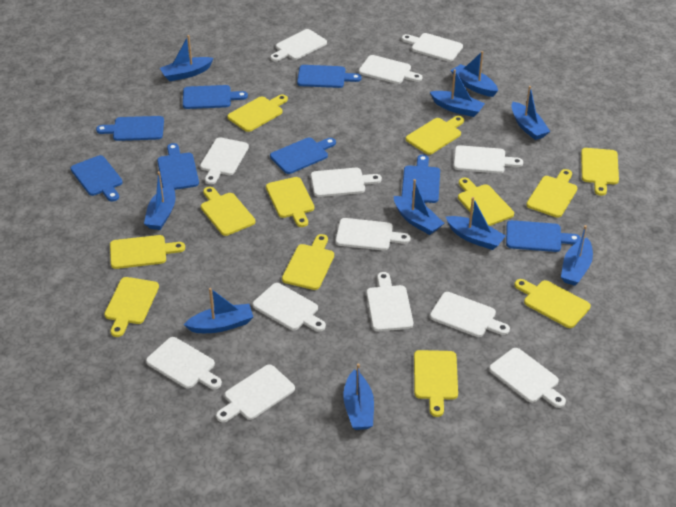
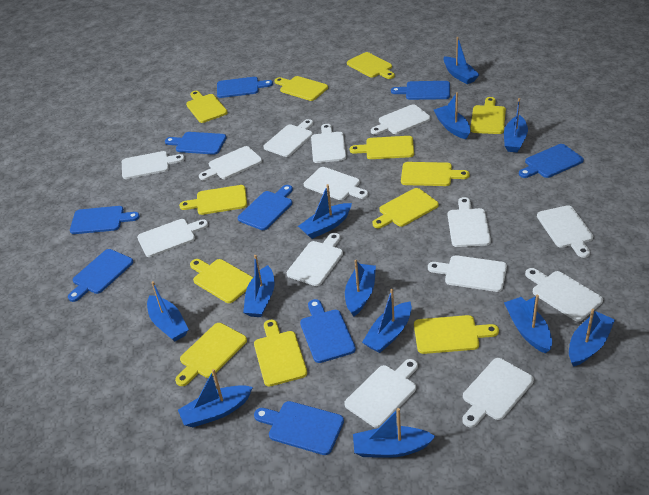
blue boat: 10 -> 12
blue cutting board: 8 -> 9
white cutting board: 13 -> 14

